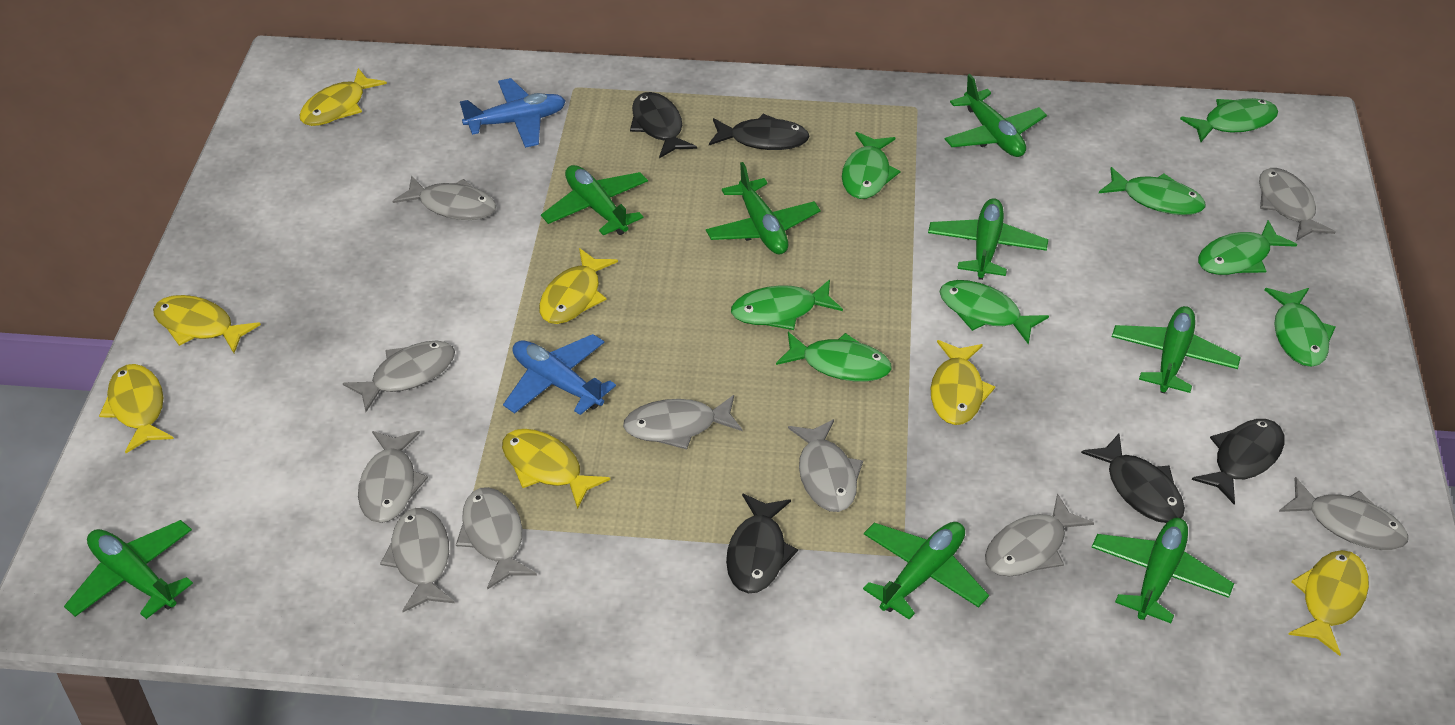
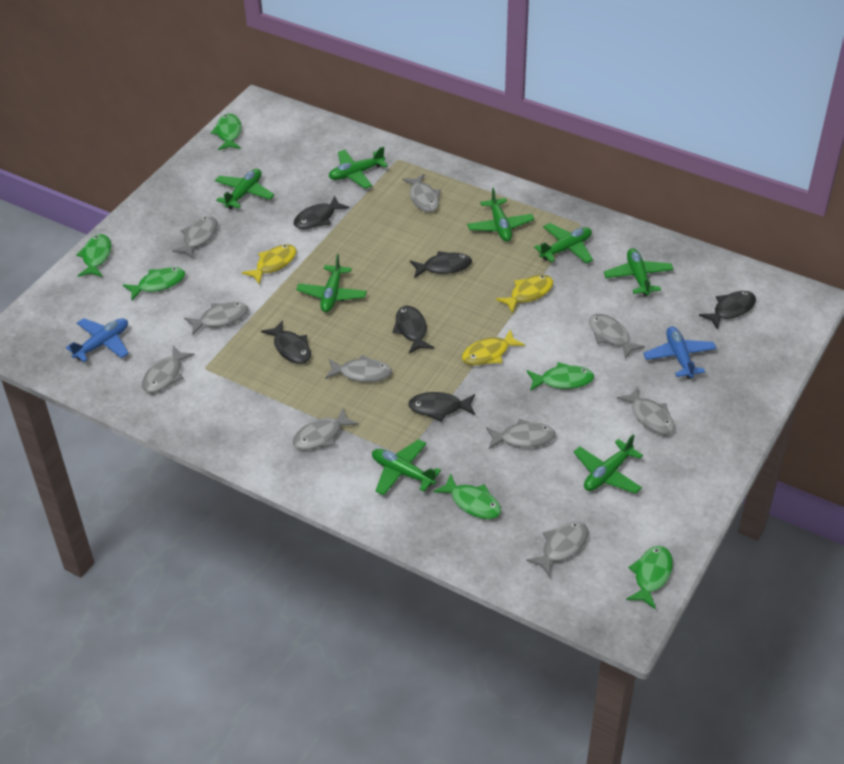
black fish: 5 -> 6
green fish: 8 -> 6
yellow fish: 7 -> 3

